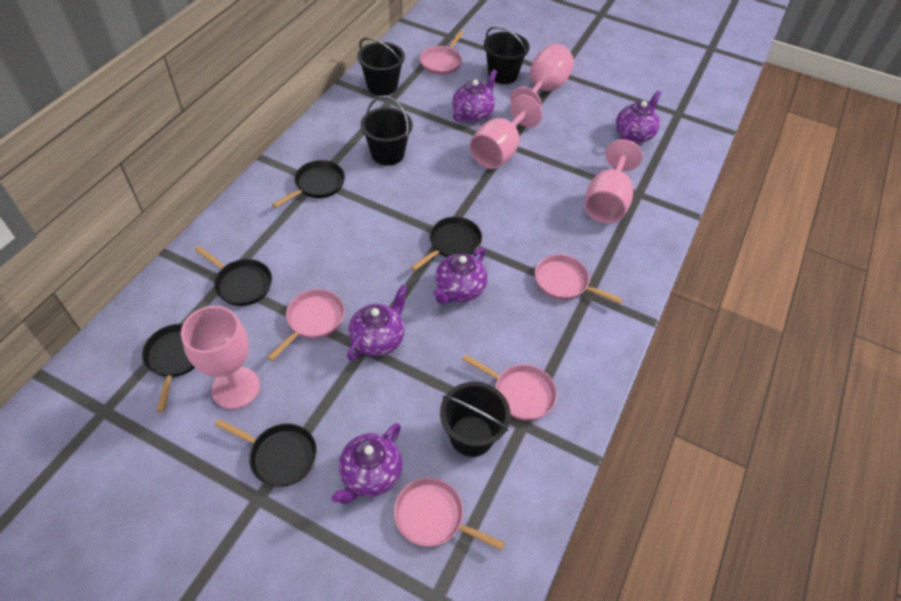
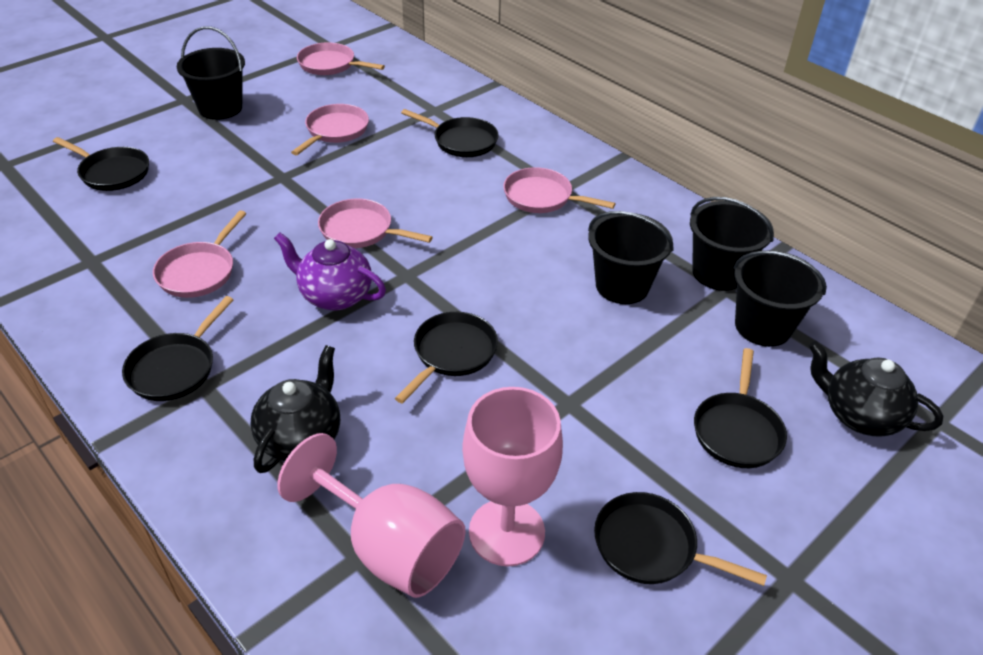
black pan: 5 -> 6
black teapot: 0 -> 2
pink goblet: 4 -> 2
purple teapot: 5 -> 1

